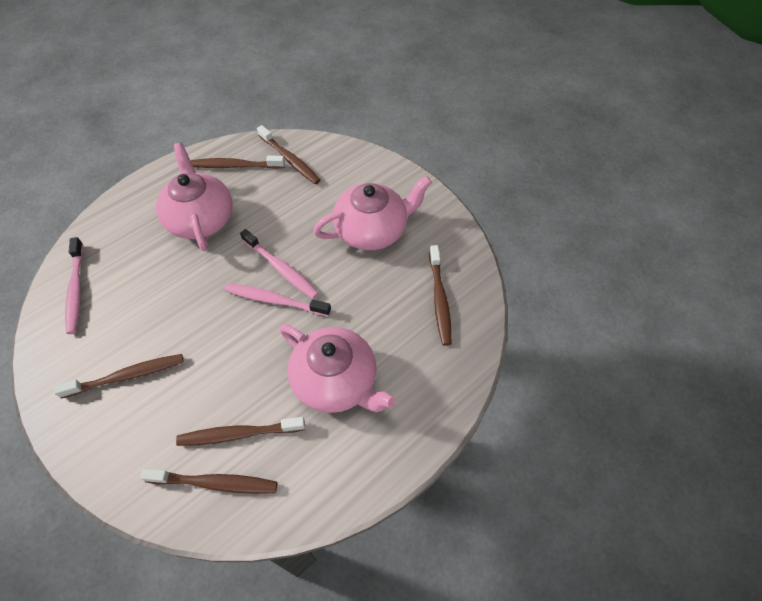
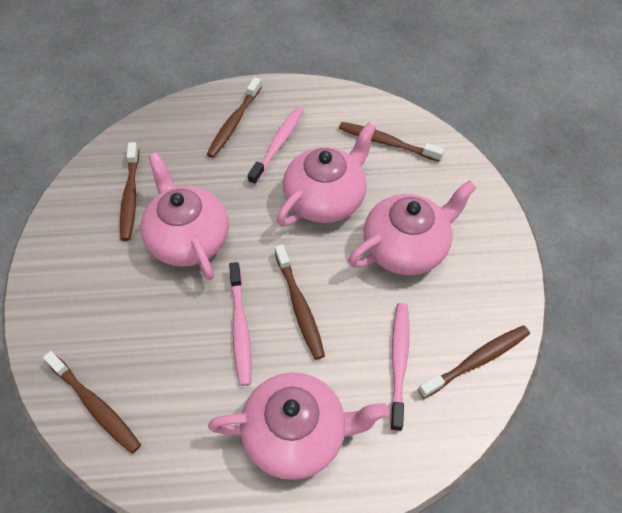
pink teapot: 3 -> 4

